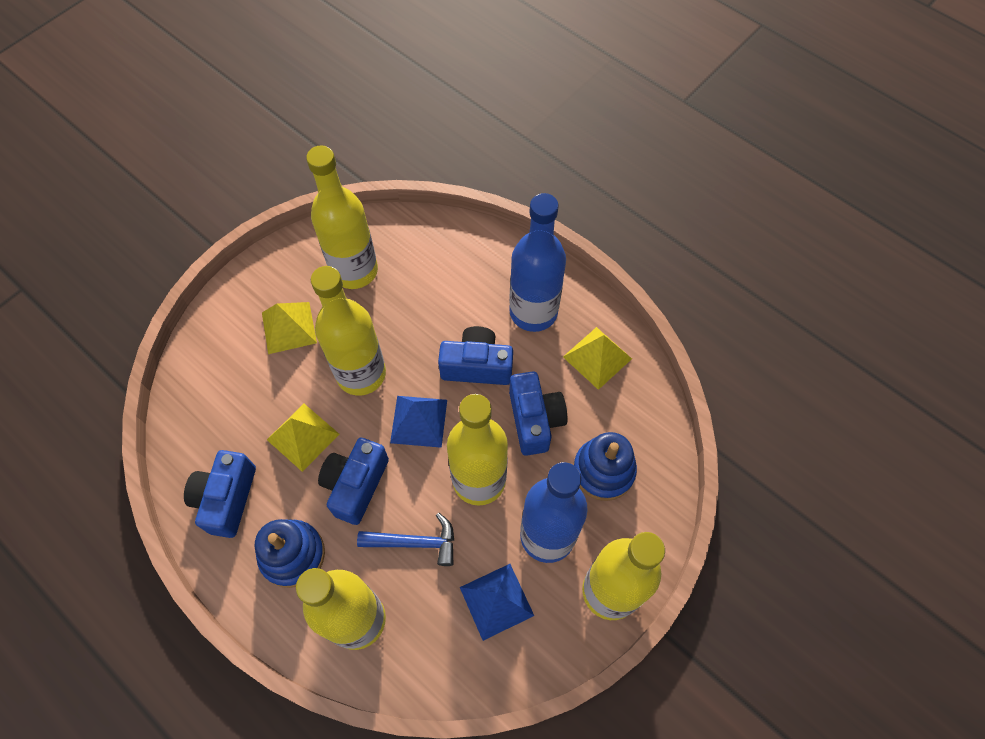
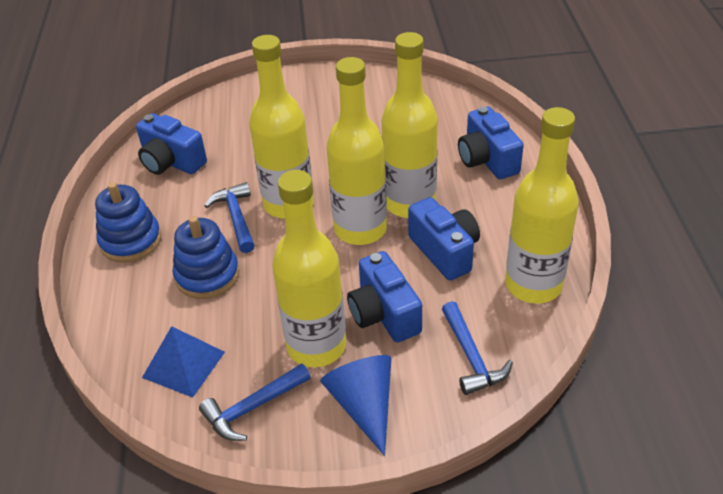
blue bottle: 2 -> 0
blue cone: 0 -> 1
blue hammer: 1 -> 3
blue pyramid: 2 -> 1
yellow pyramid: 3 -> 0

